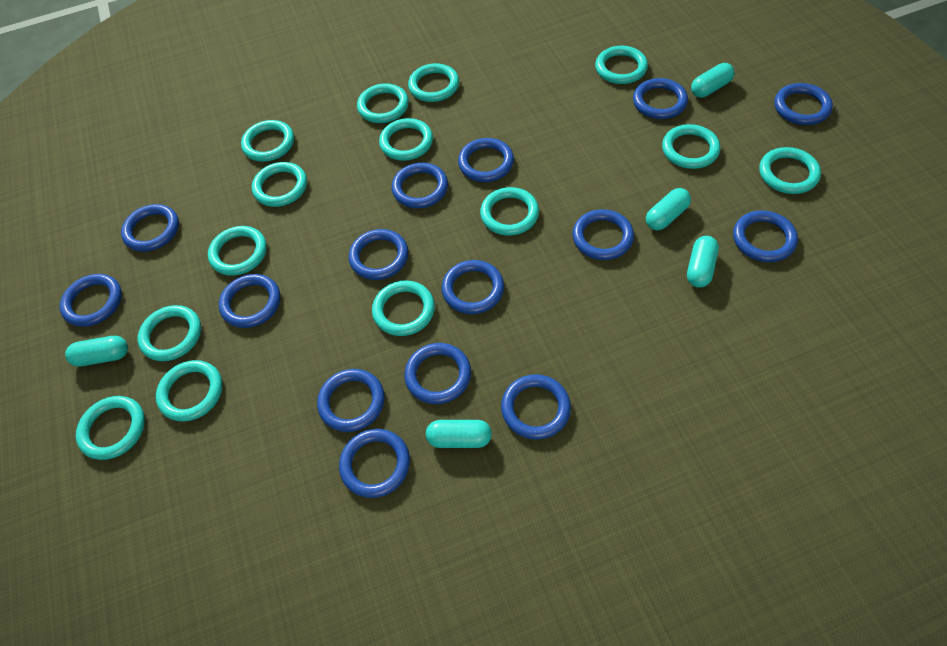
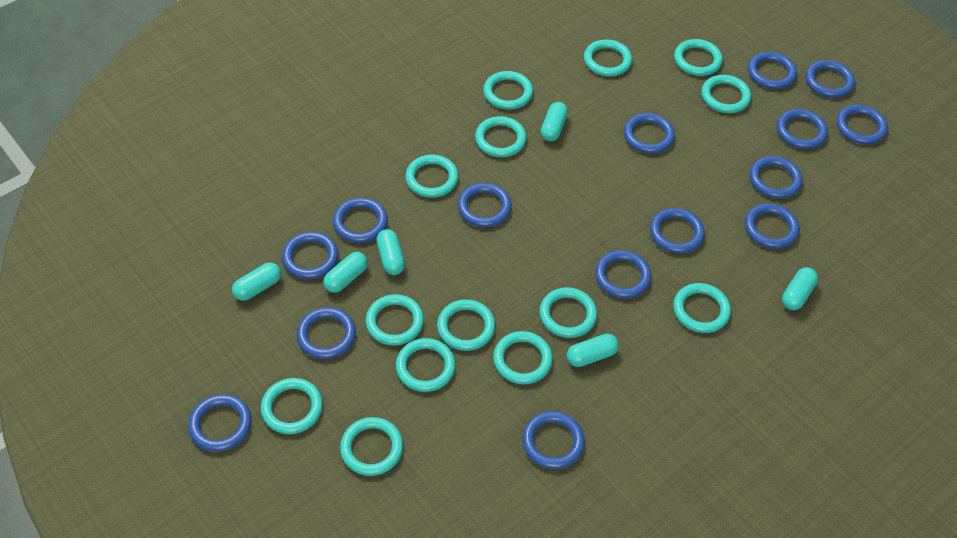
turquoise capsule: 5 -> 6

